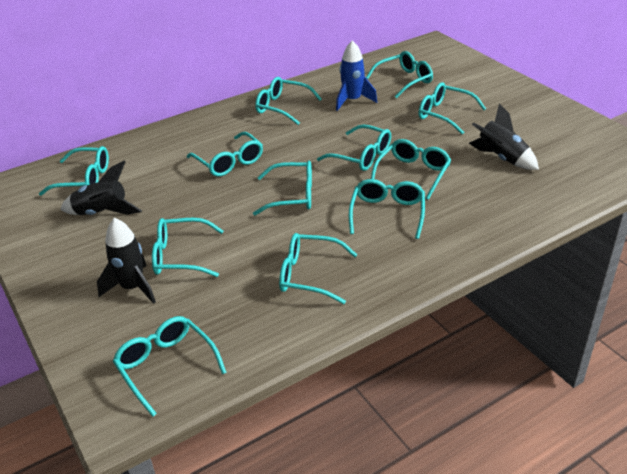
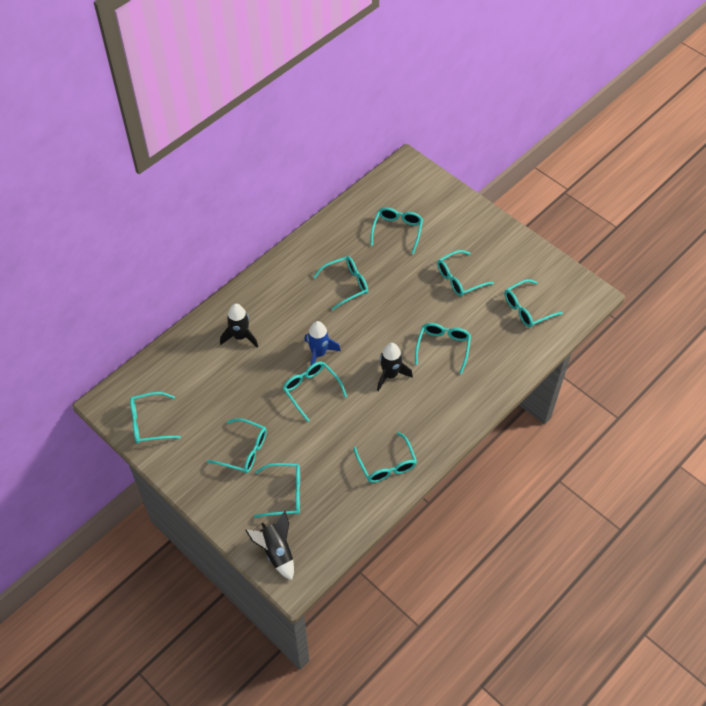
turquoise glasses: 12 -> 10

